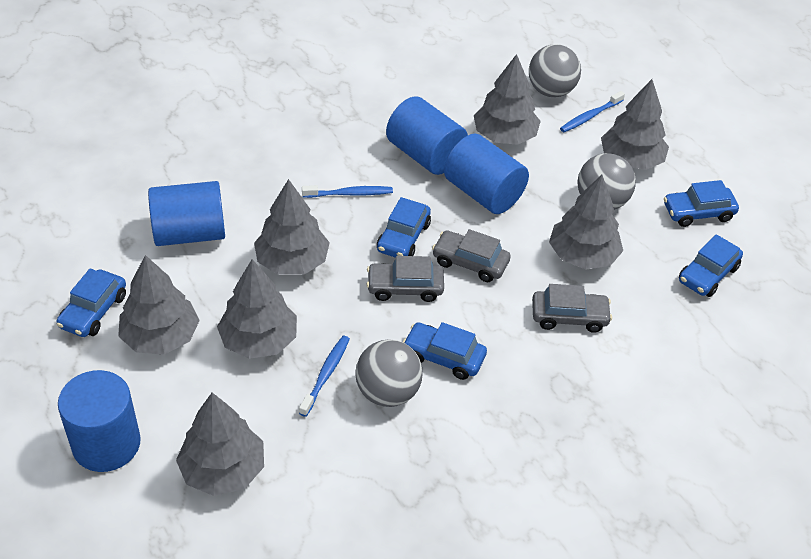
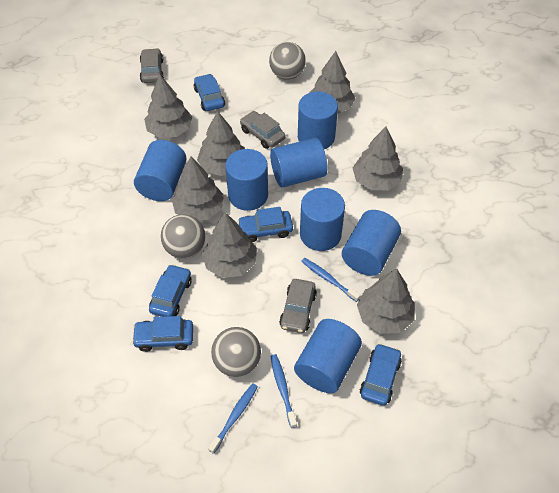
blue cylinder: 4 -> 7

